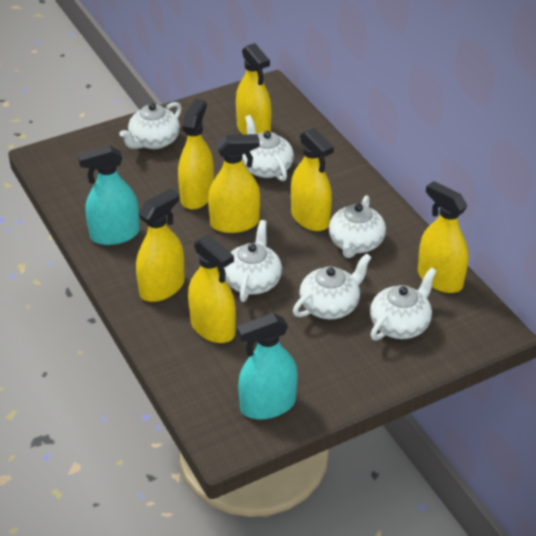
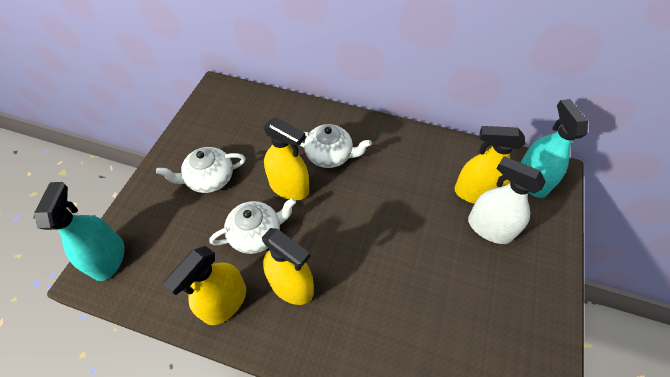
white spray bottle: 0 -> 1
white teapot: 6 -> 3
yellow spray bottle: 7 -> 4

